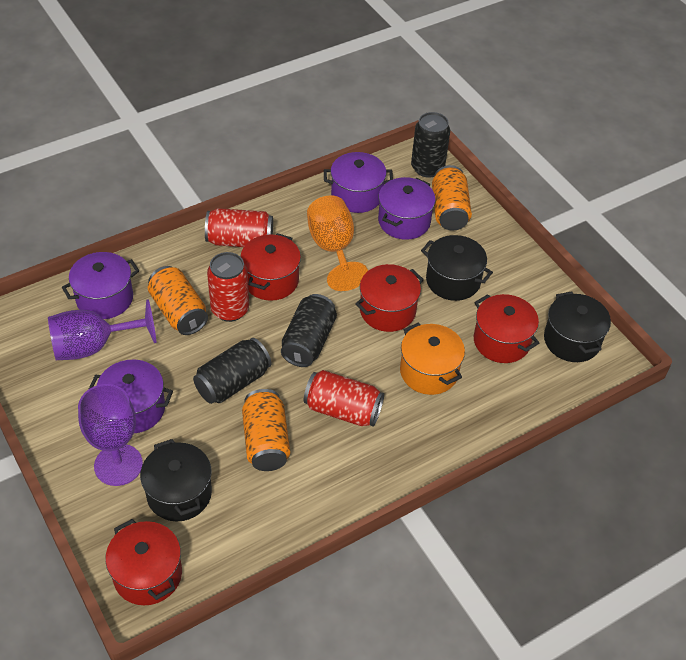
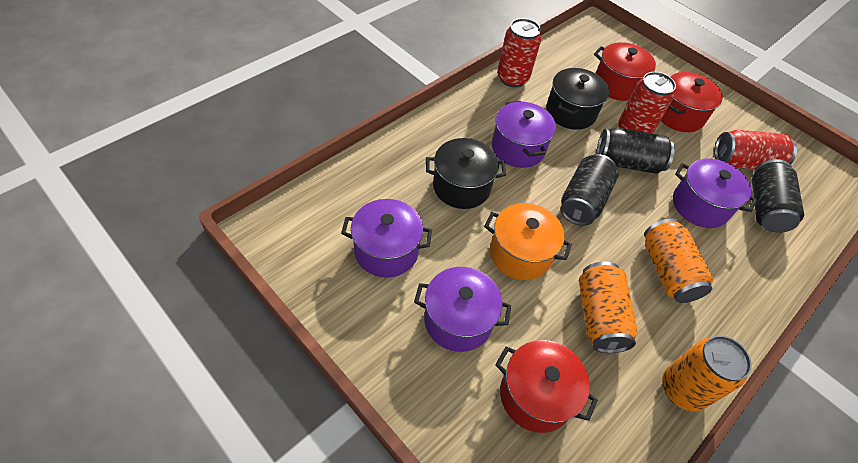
black pot: 3 -> 2
orange goblet: 1 -> 0
purple goblet: 2 -> 0
red pot: 4 -> 3

